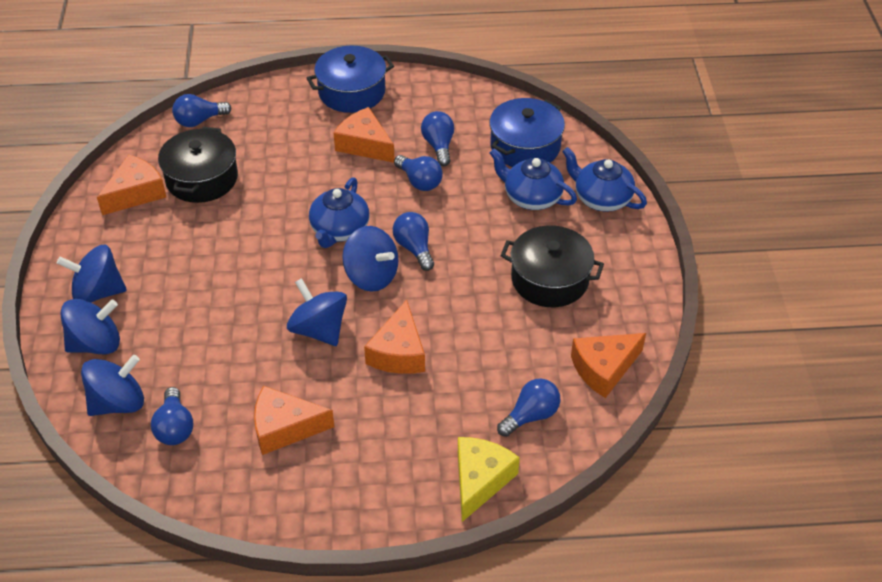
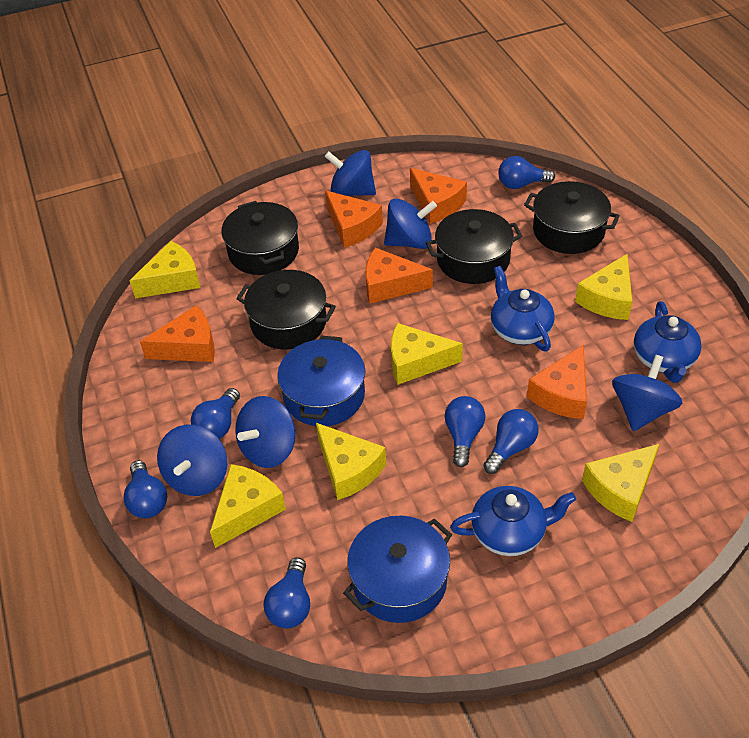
black pot: 2 -> 4
yellow cheese: 1 -> 6

